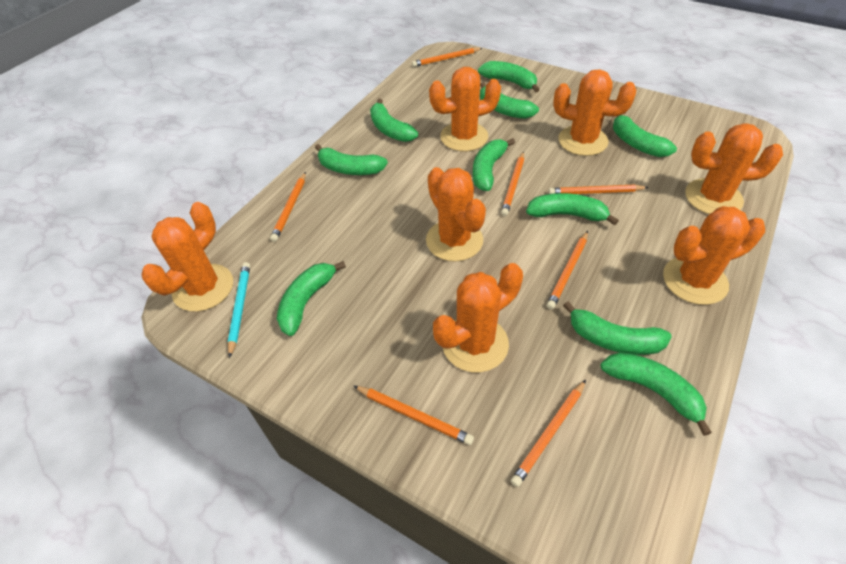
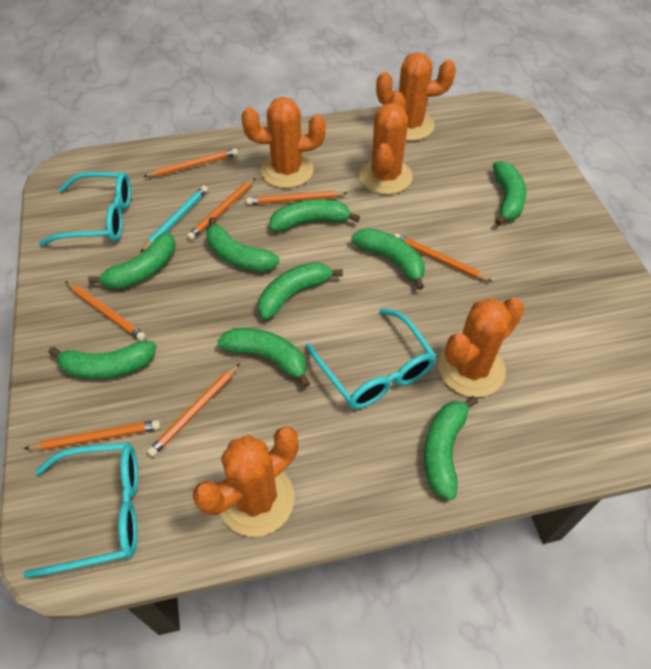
green banana: 10 -> 9
orange cactus: 7 -> 5
turquoise glasses: 0 -> 3

